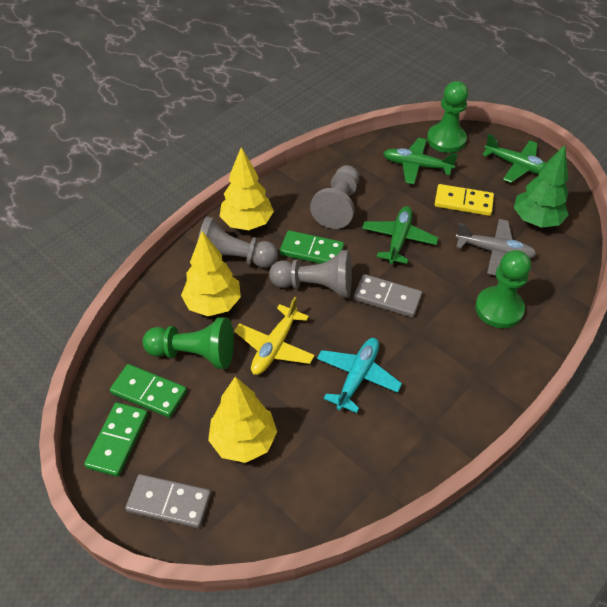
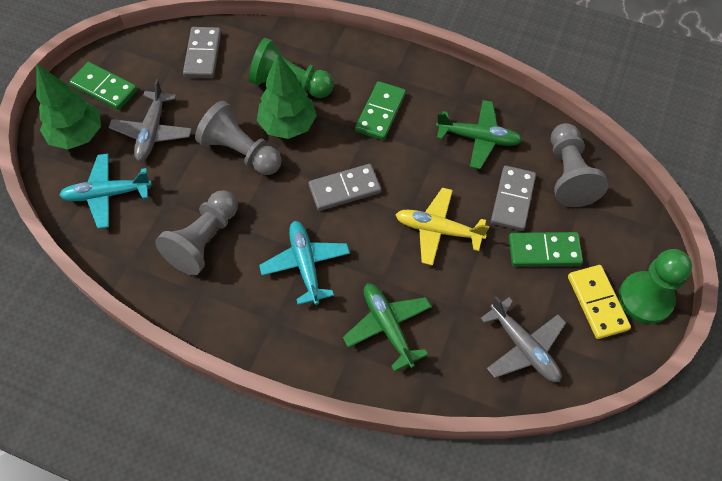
green pawn: 3 -> 2
green plane: 3 -> 2
green tree: 1 -> 2
grey domino: 2 -> 3
grey plane: 1 -> 2
turquoise plane: 1 -> 2
yellow tree: 3 -> 0

